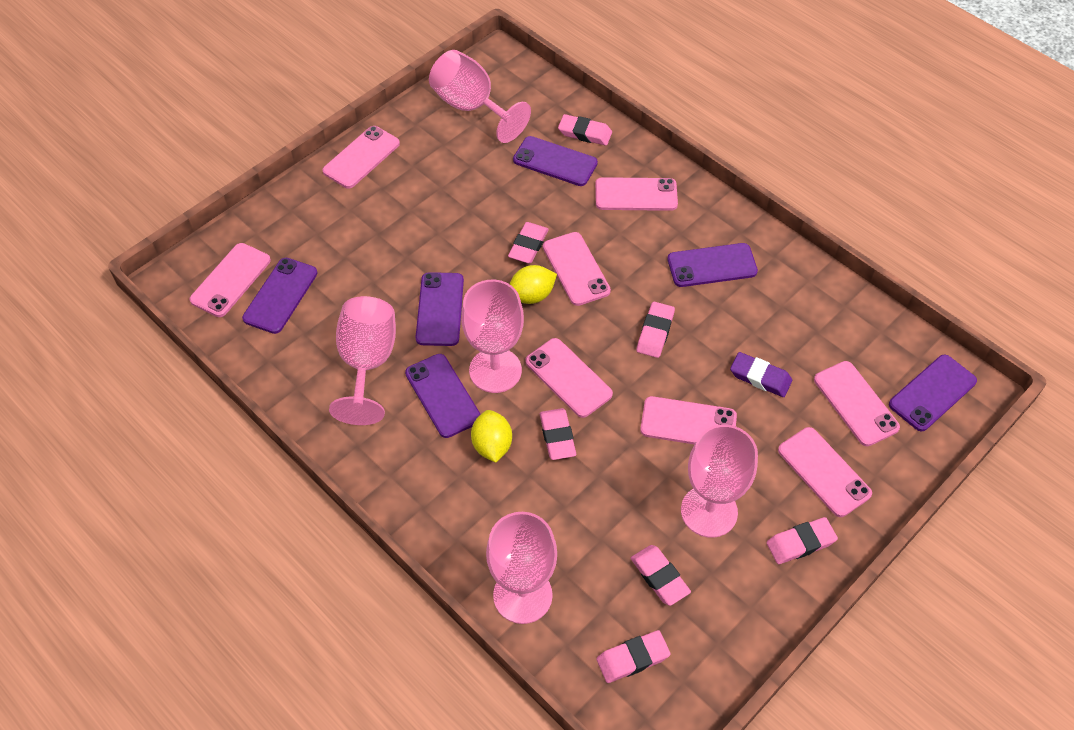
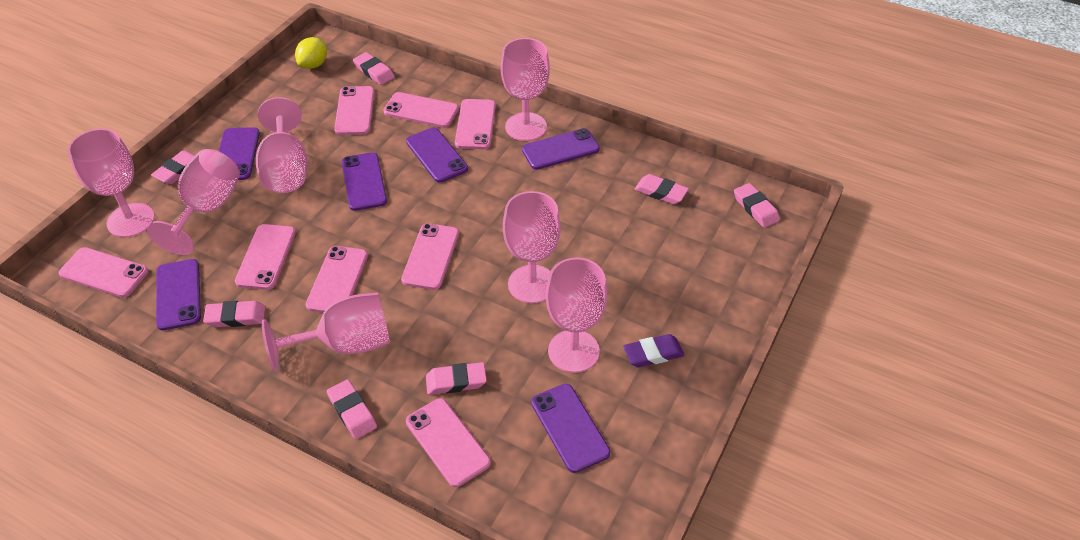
pink goblet: 5 -> 7
yellow lemon: 2 -> 1

